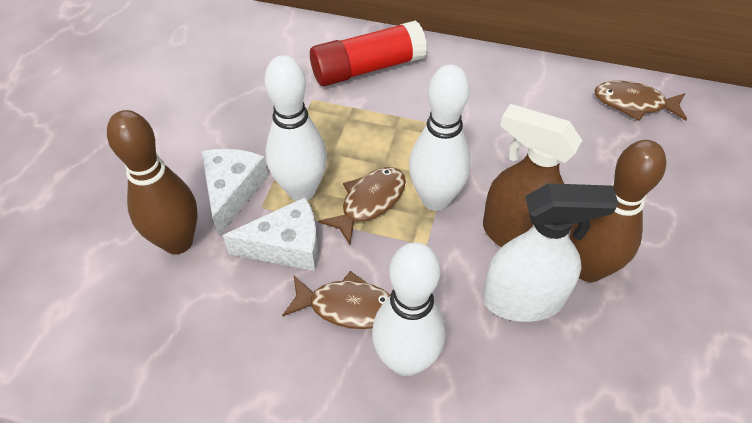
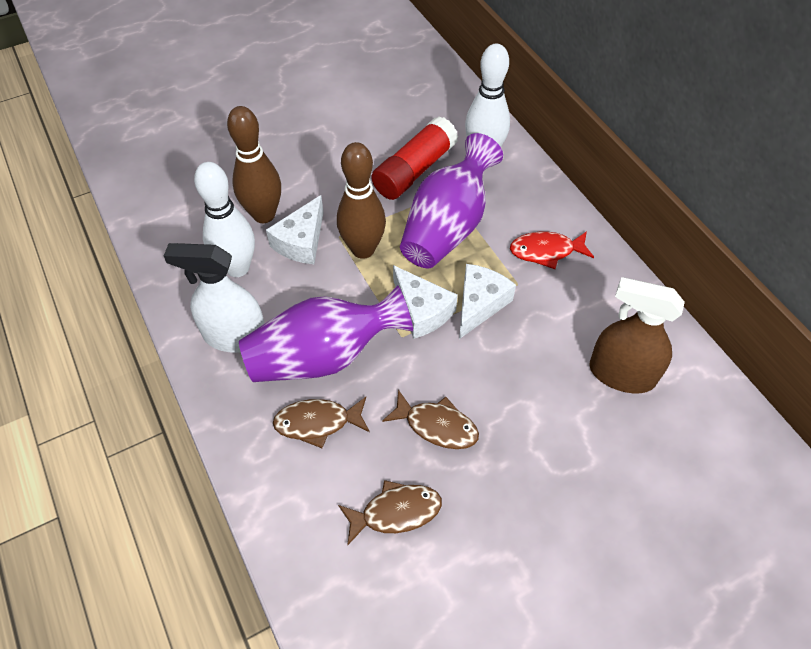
purple vase: 0 -> 2
red fish: 0 -> 1
white bowling pin: 3 -> 2
white cheese: 2 -> 3

